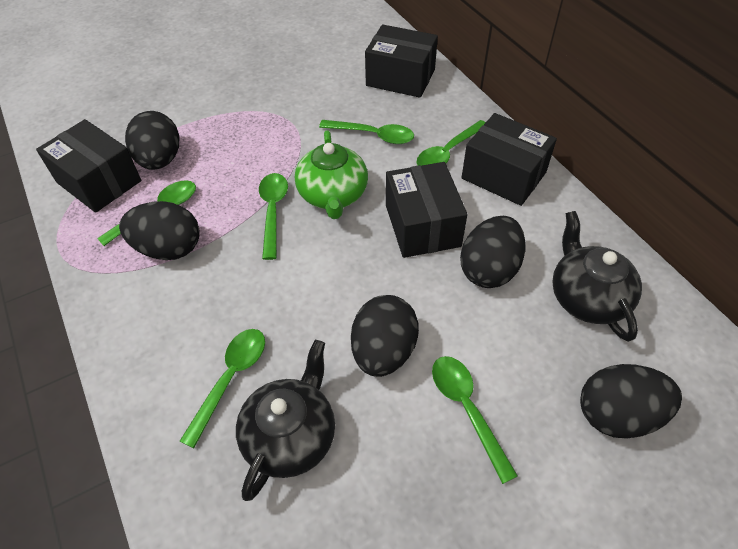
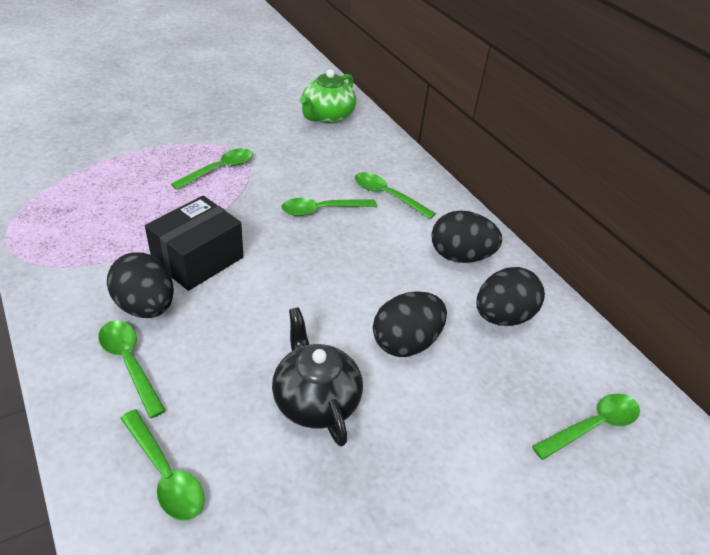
black box: 4 -> 1
black egg: 5 -> 4
black teapot: 2 -> 1

